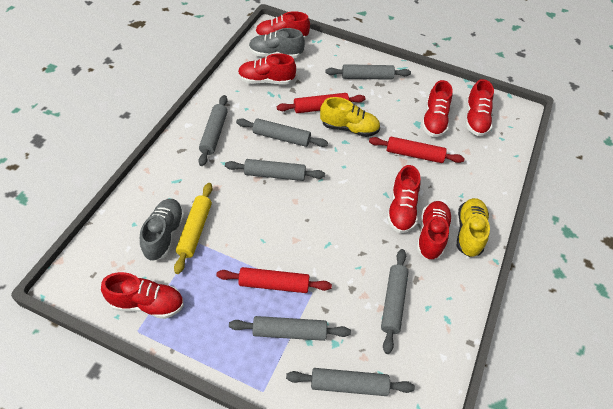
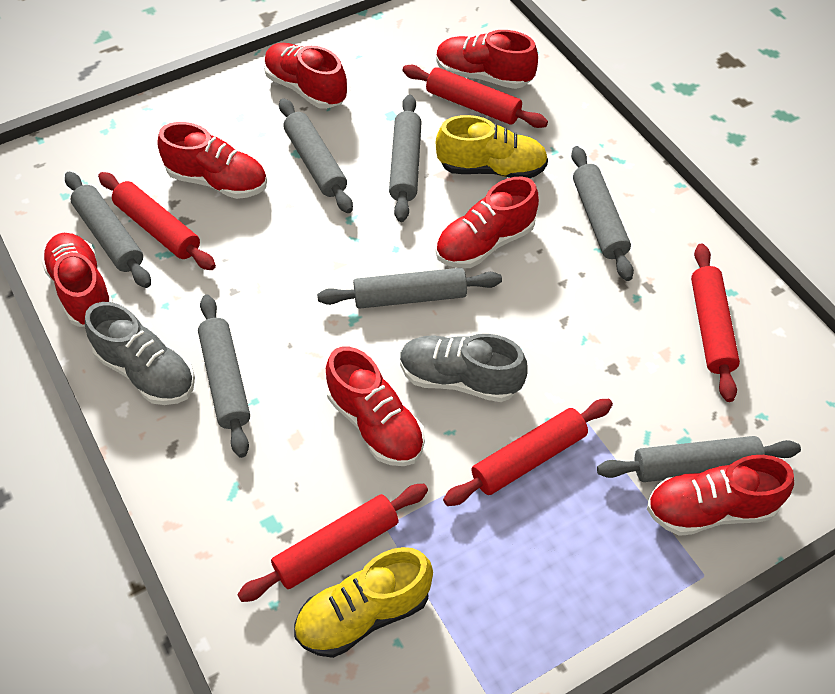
red rolling pin: 3 -> 5
yellow rolling pin: 1 -> 0

